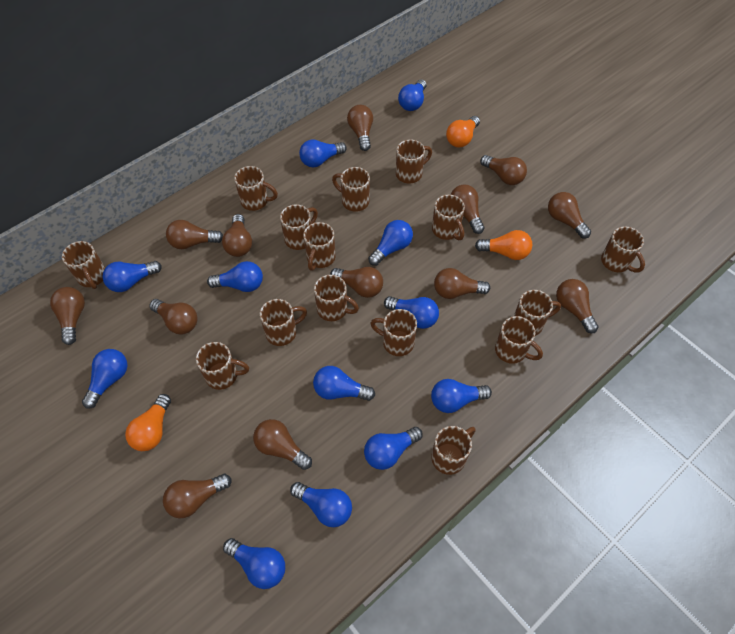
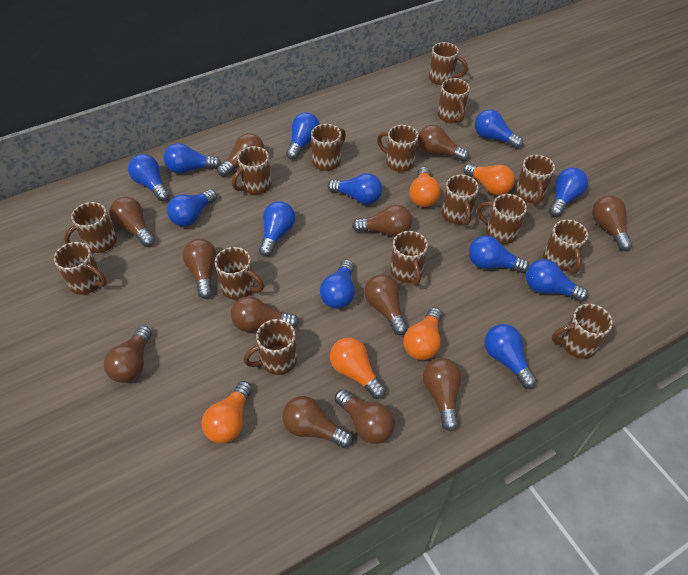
brown light bulb: 13 -> 12
orange light bulb: 3 -> 5

